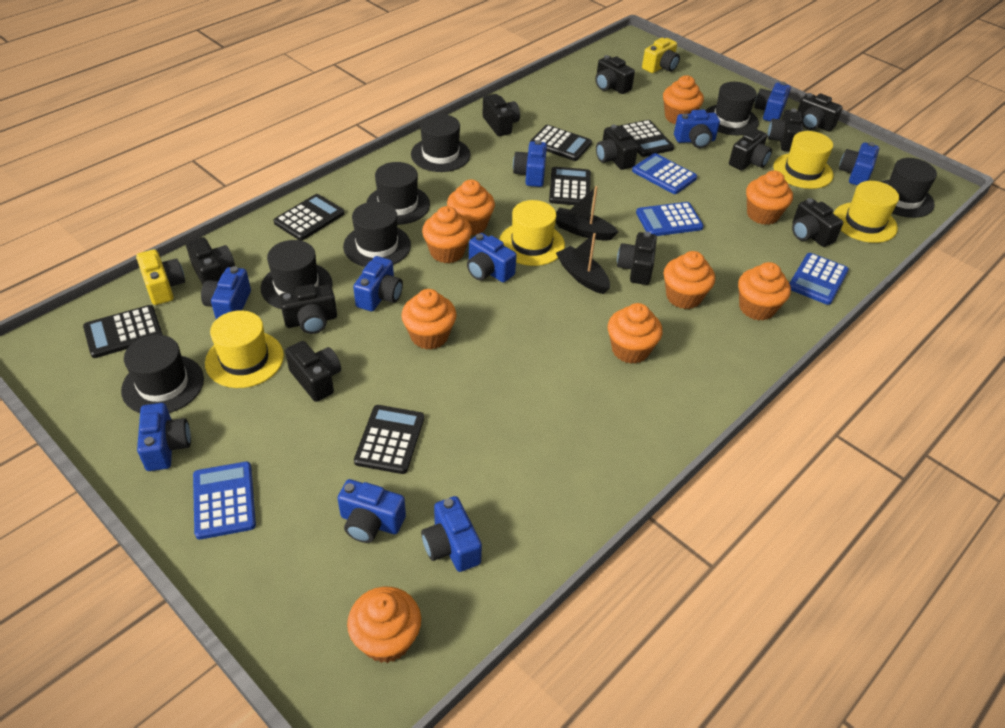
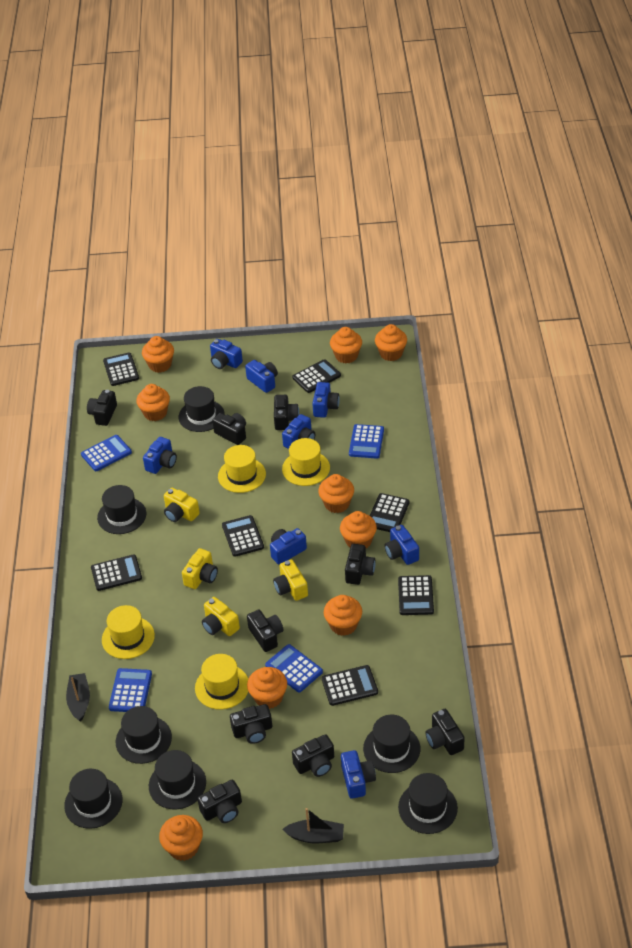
black calculator: 6 -> 7
black camera: 11 -> 9
blue camera: 10 -> 8
yellow camera: 2 -> 4

